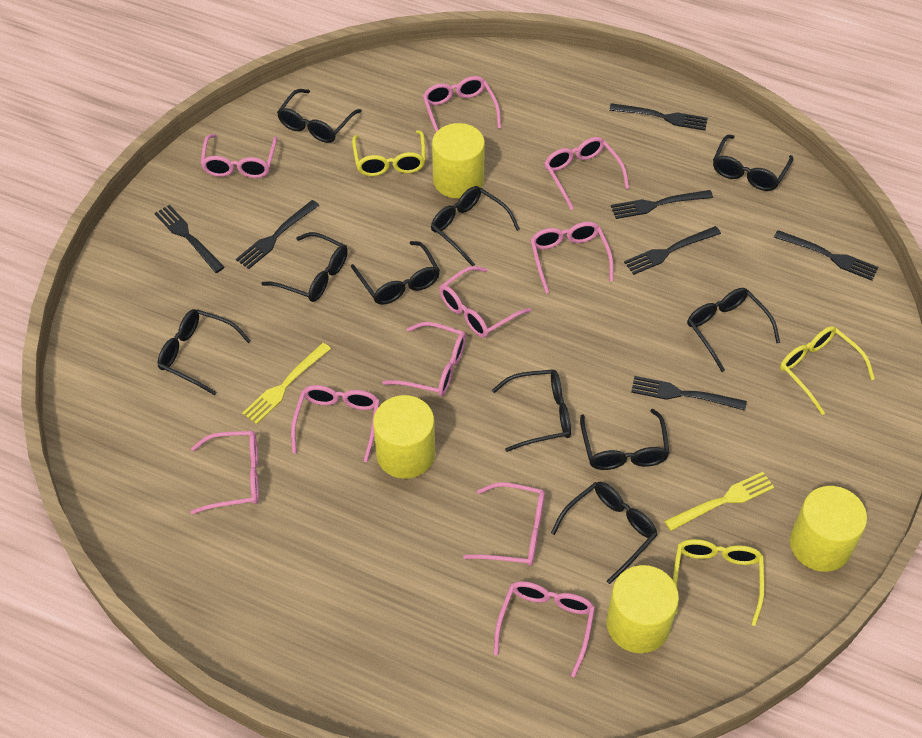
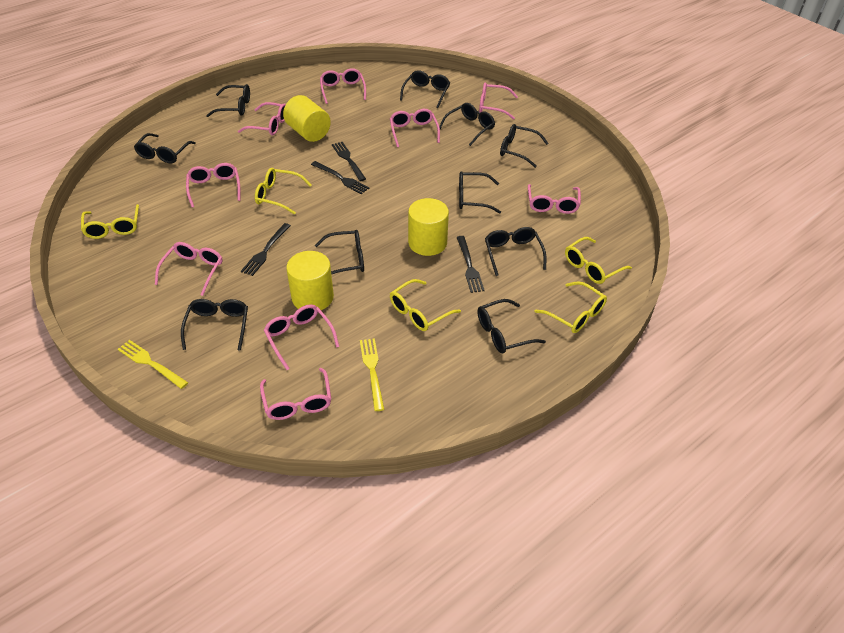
black fork: 7 -> 4
pink glasses: 10 -> 9
yellow cylinder: 4 -> 3
yellow glasses: 3 -> 5

